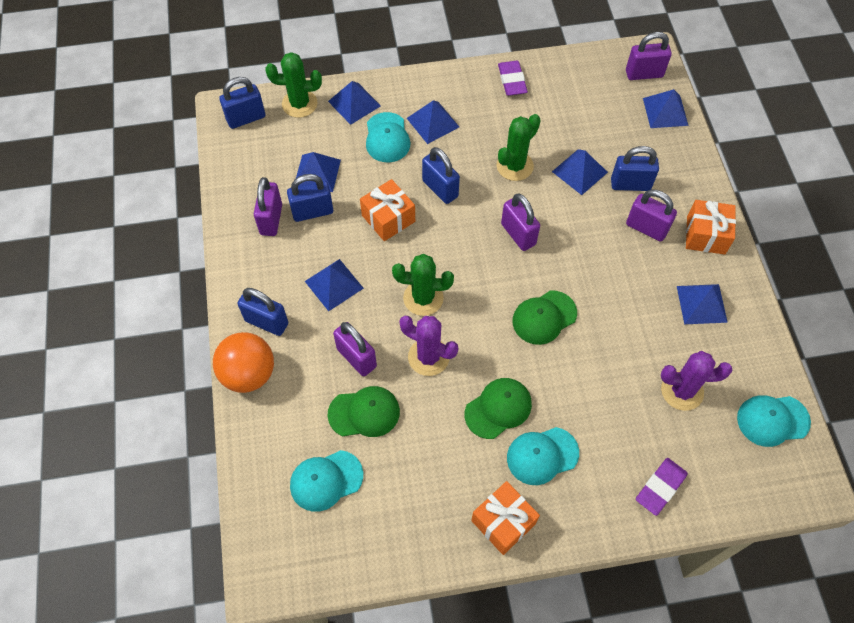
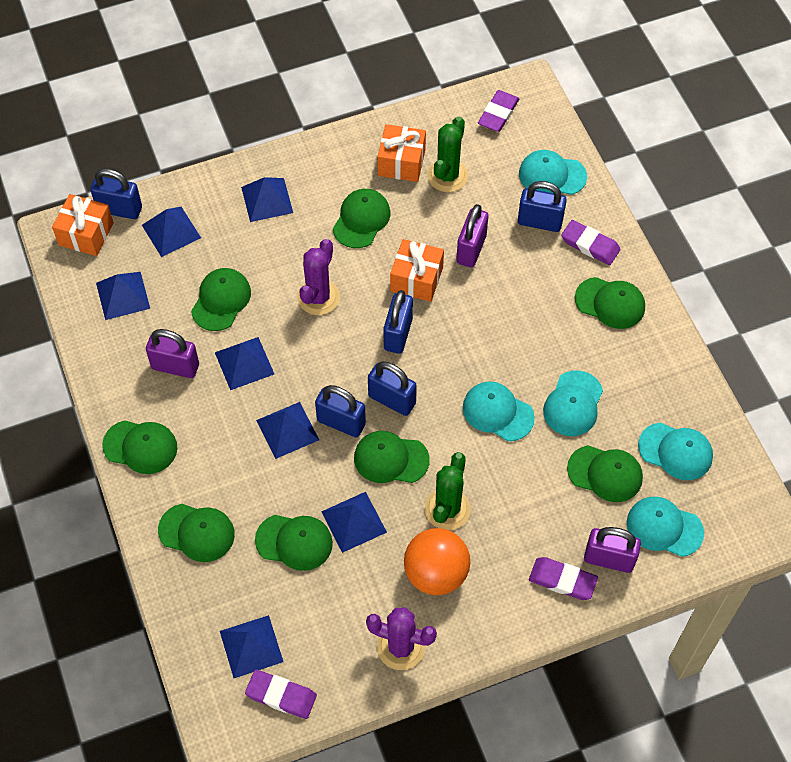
green cactus: 3 -> 2
green cap: 3 -> 8
purple eraser: 2 -> 4
purple padlock: 5 -> 3
turquoise cap: 4 -> 5

